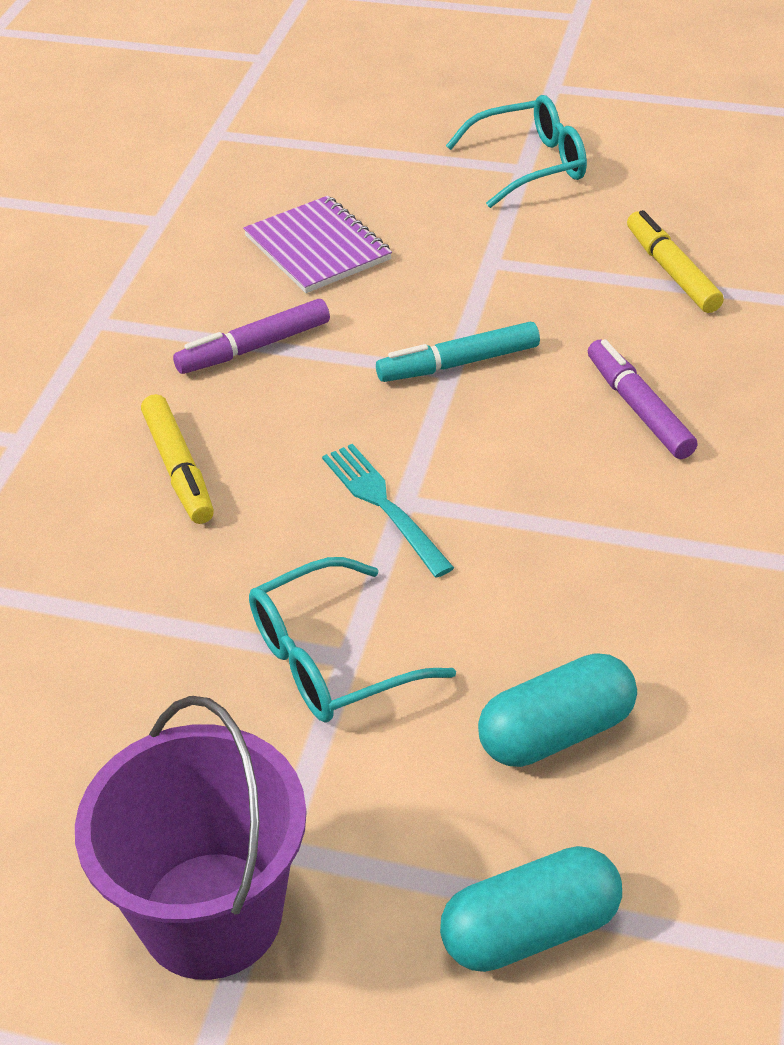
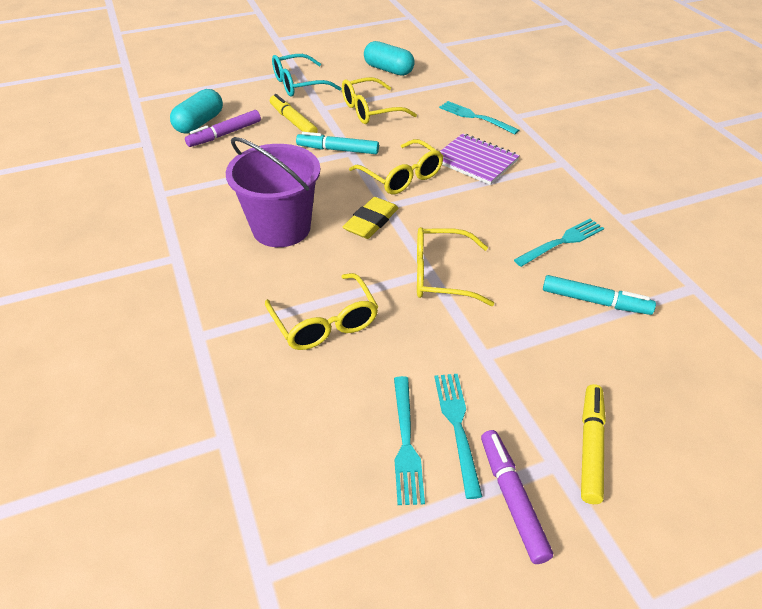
turquoise fork: 1 -> 4
turquoise glasses: 2 -> 1
turquoise marker: 1 -> 2
yellow eraser: 0 -> 1
yellow glasses: 0 -> 4

